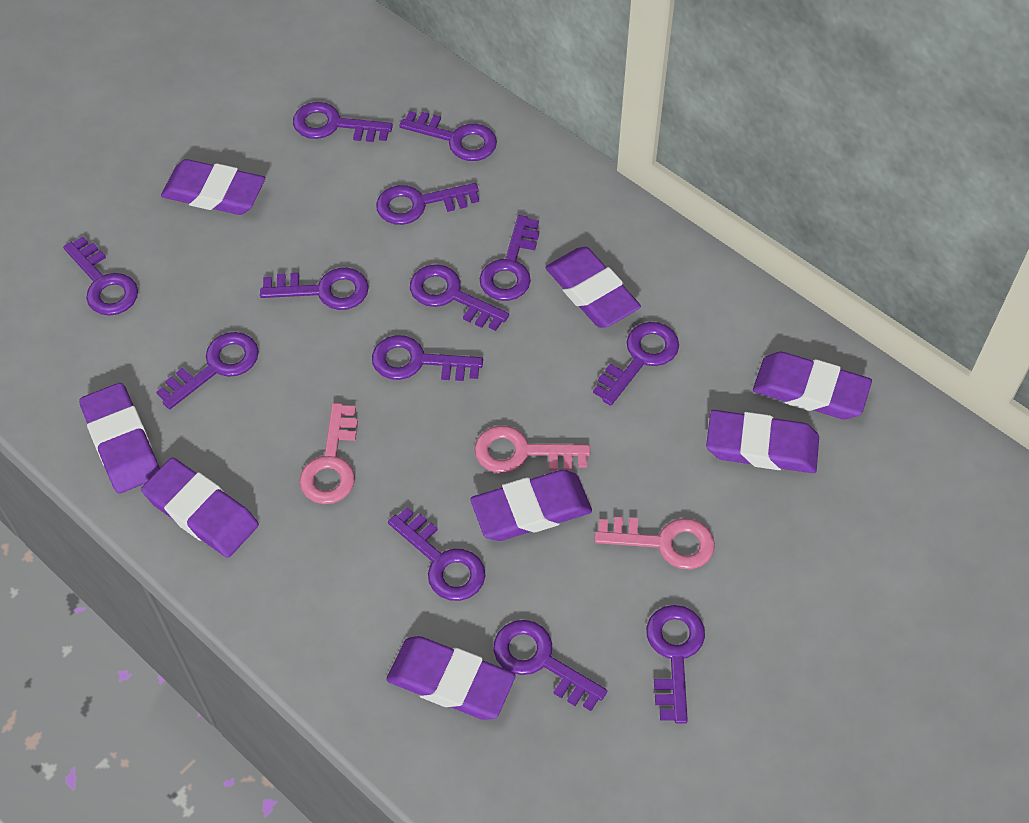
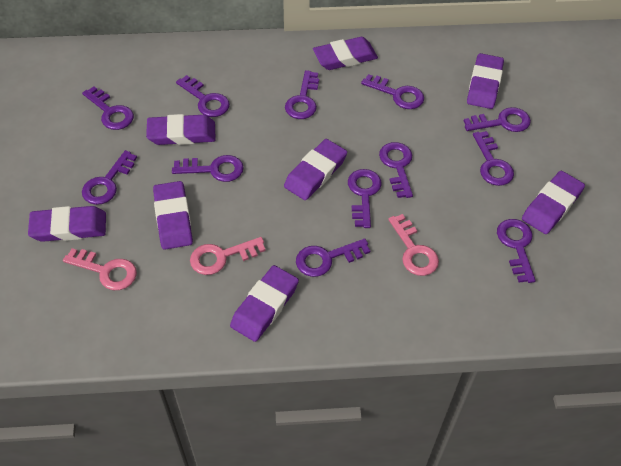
purple key: 13 -> 12

